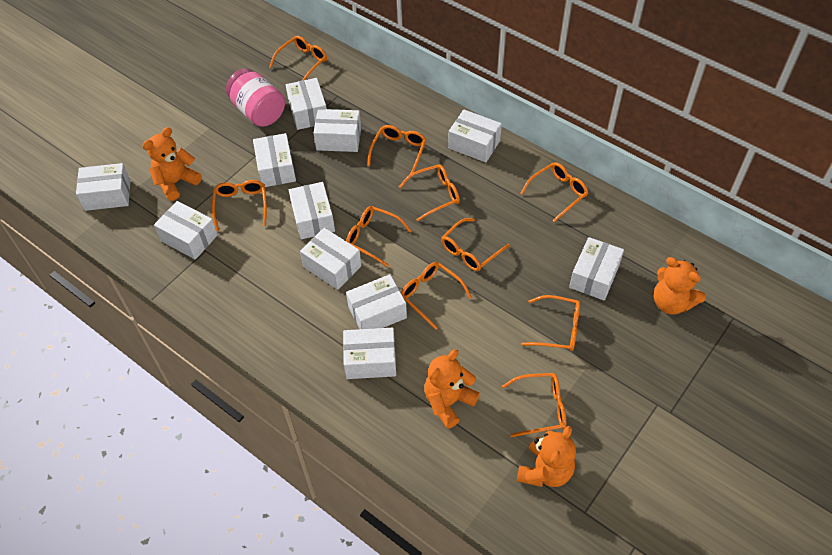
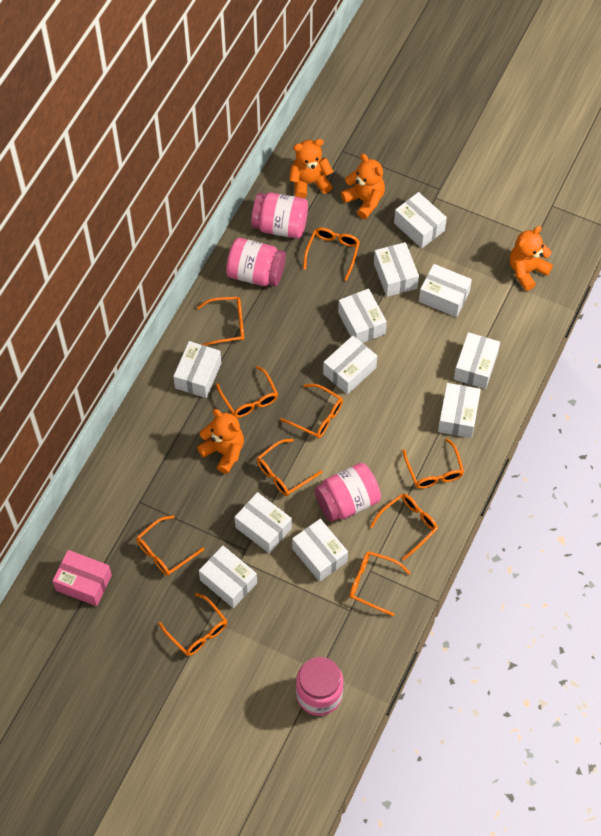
pink box: 0 -> 1
pink jar: 1 -> 4

